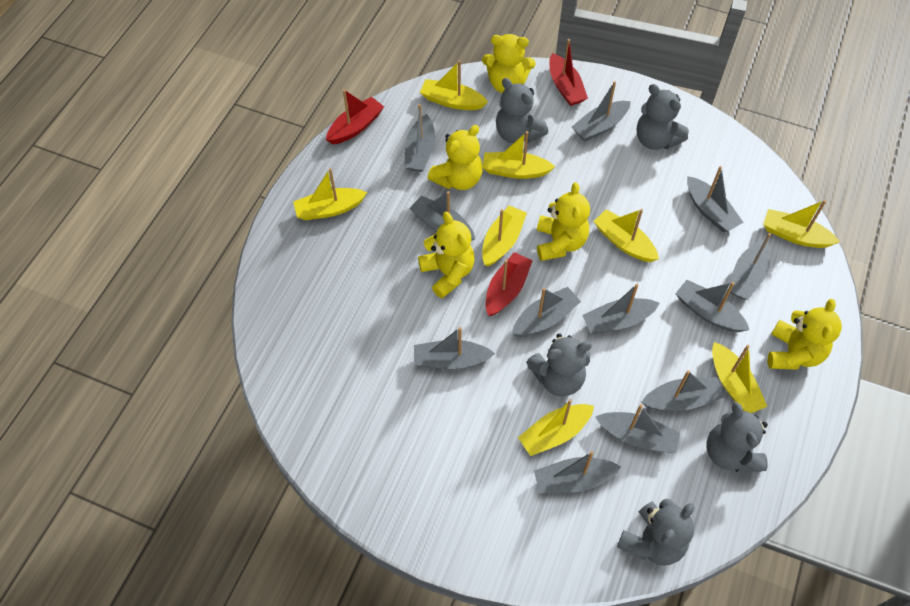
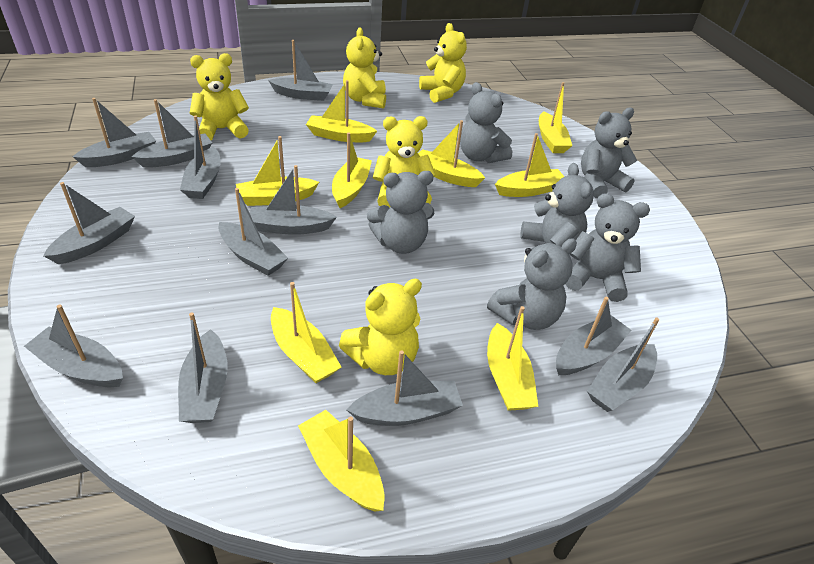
grey teddy bear: 5 -> 6
red boat: 3 -> 0
yellow boat: 8 -> 9

